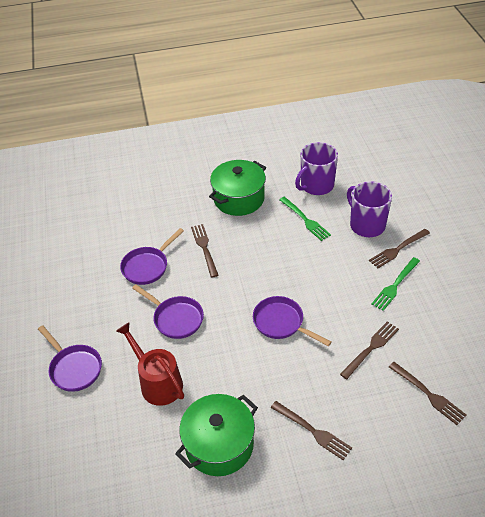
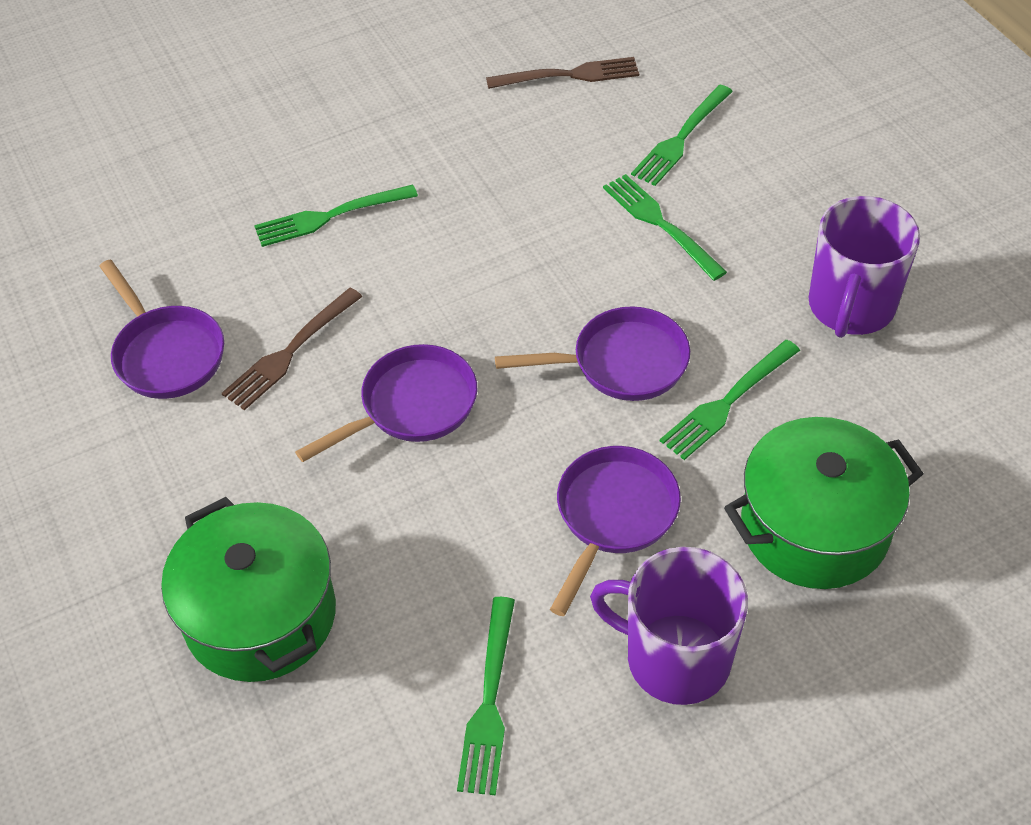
brown fork: 5 -> 2
green fork: 2 -> 5
red watering can: 1 -> 0

